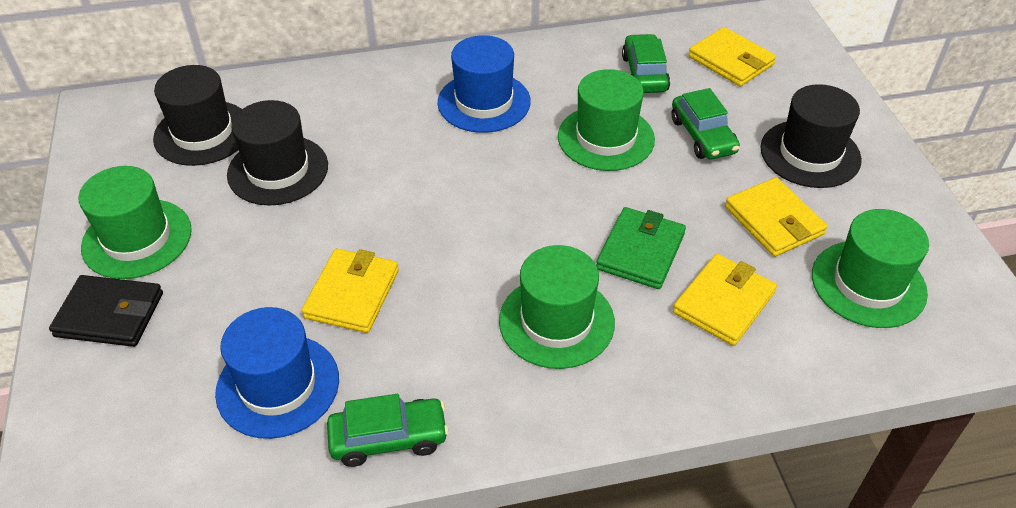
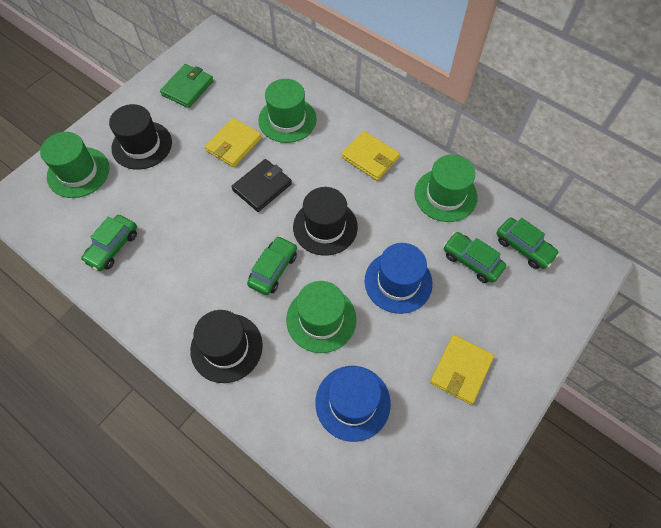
green car: 3 -> 4
yellow wallet: 4 -> 3

